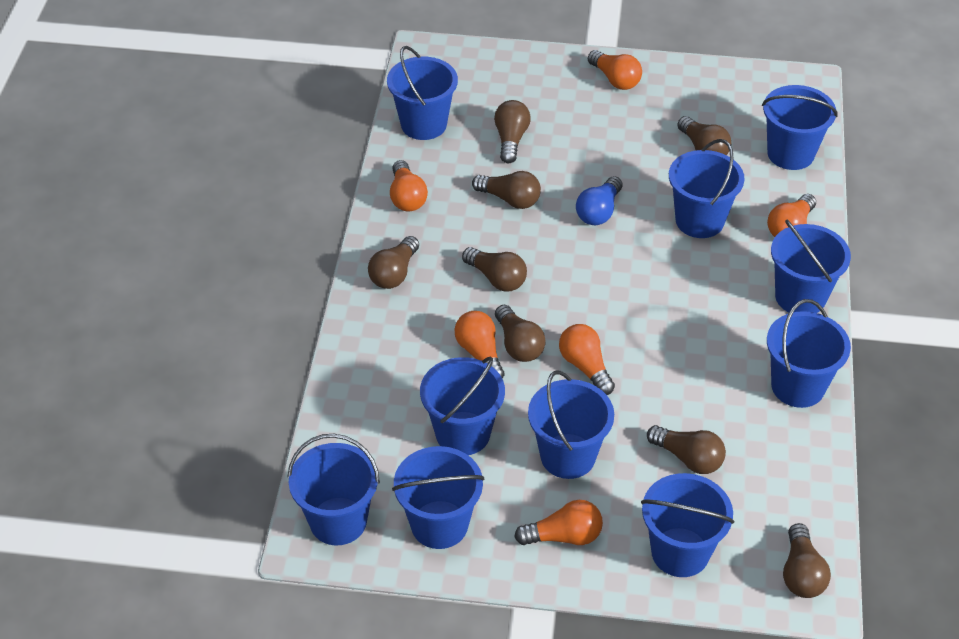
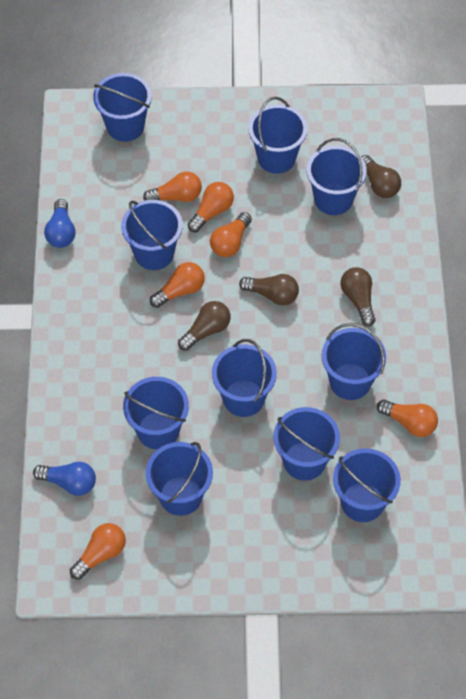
blue light bulb: 1 -> 2
brown light bulb: 8 -> 4

